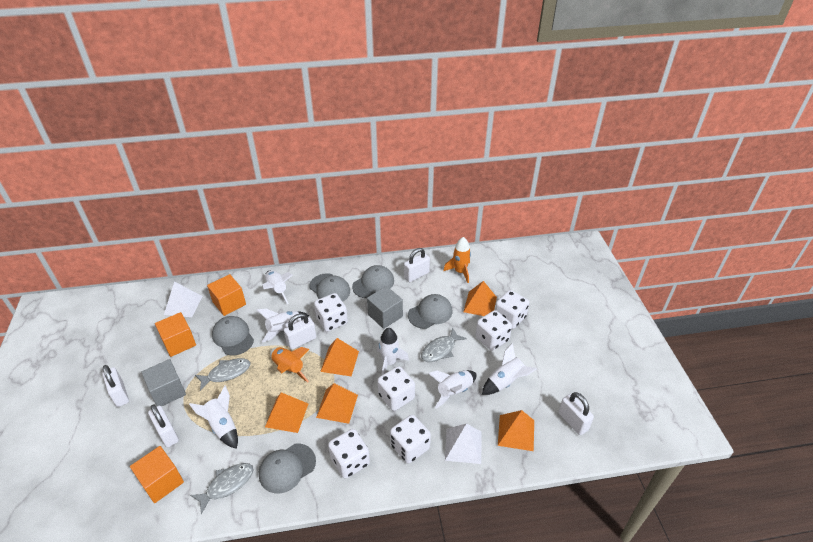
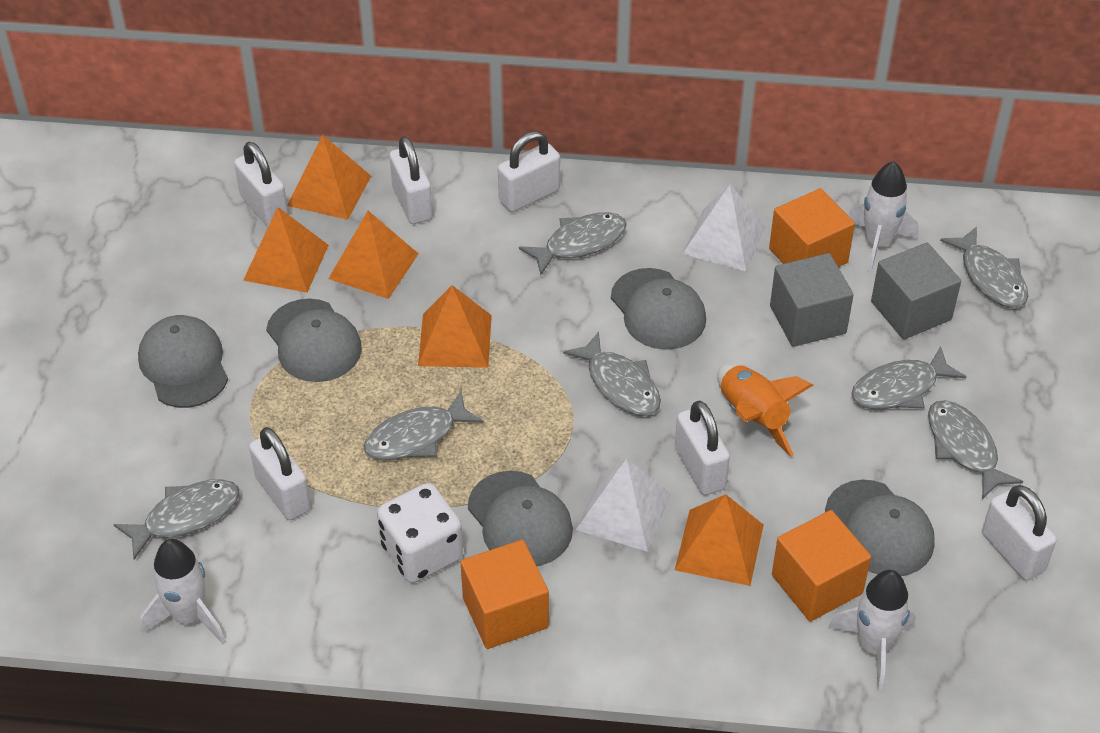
grey fish: 3 -> 7
orange rocket: 2 -> 1
white dice: 6 -> 1
white padlock: 5 -> 6
white rocket: 6 -> 3

